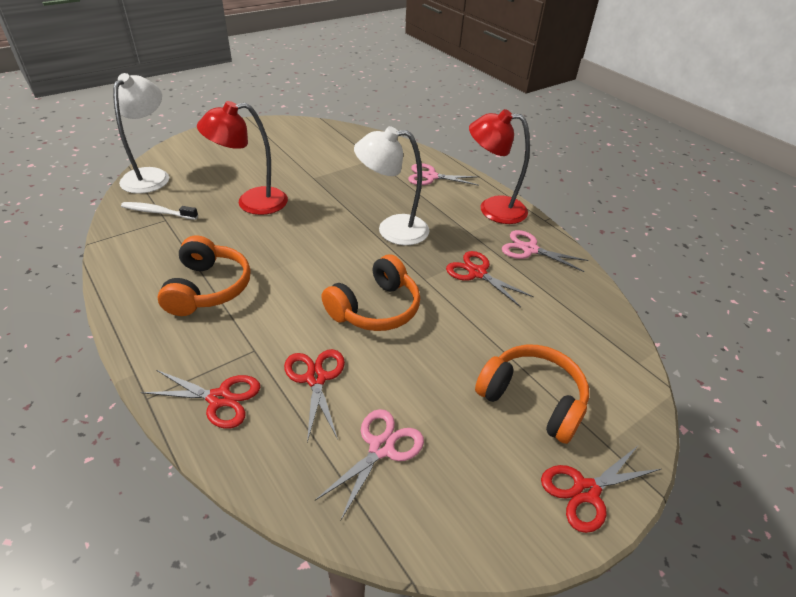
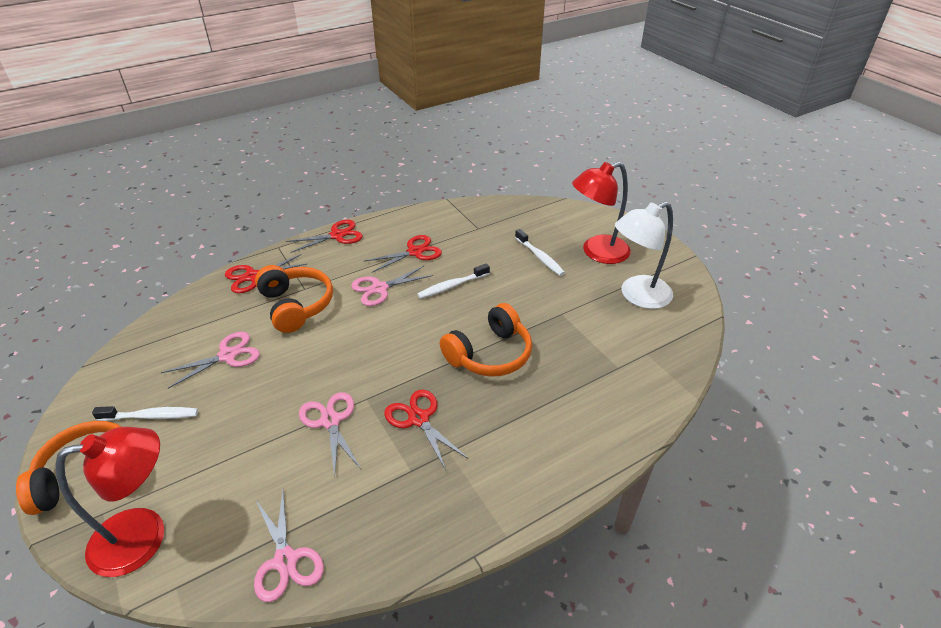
pink scissors: 3 -> 4
white lamp: 2 -> 1
white toothbrush: 1 -> 3

